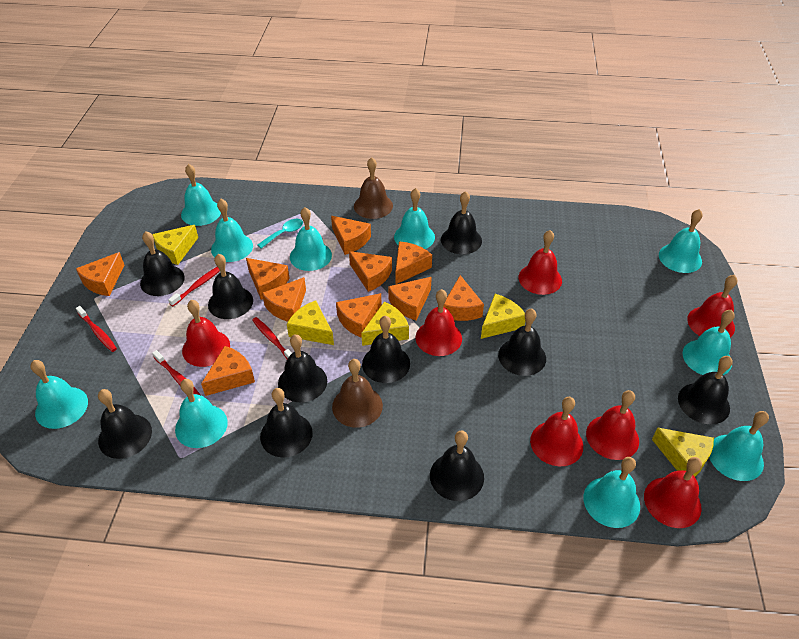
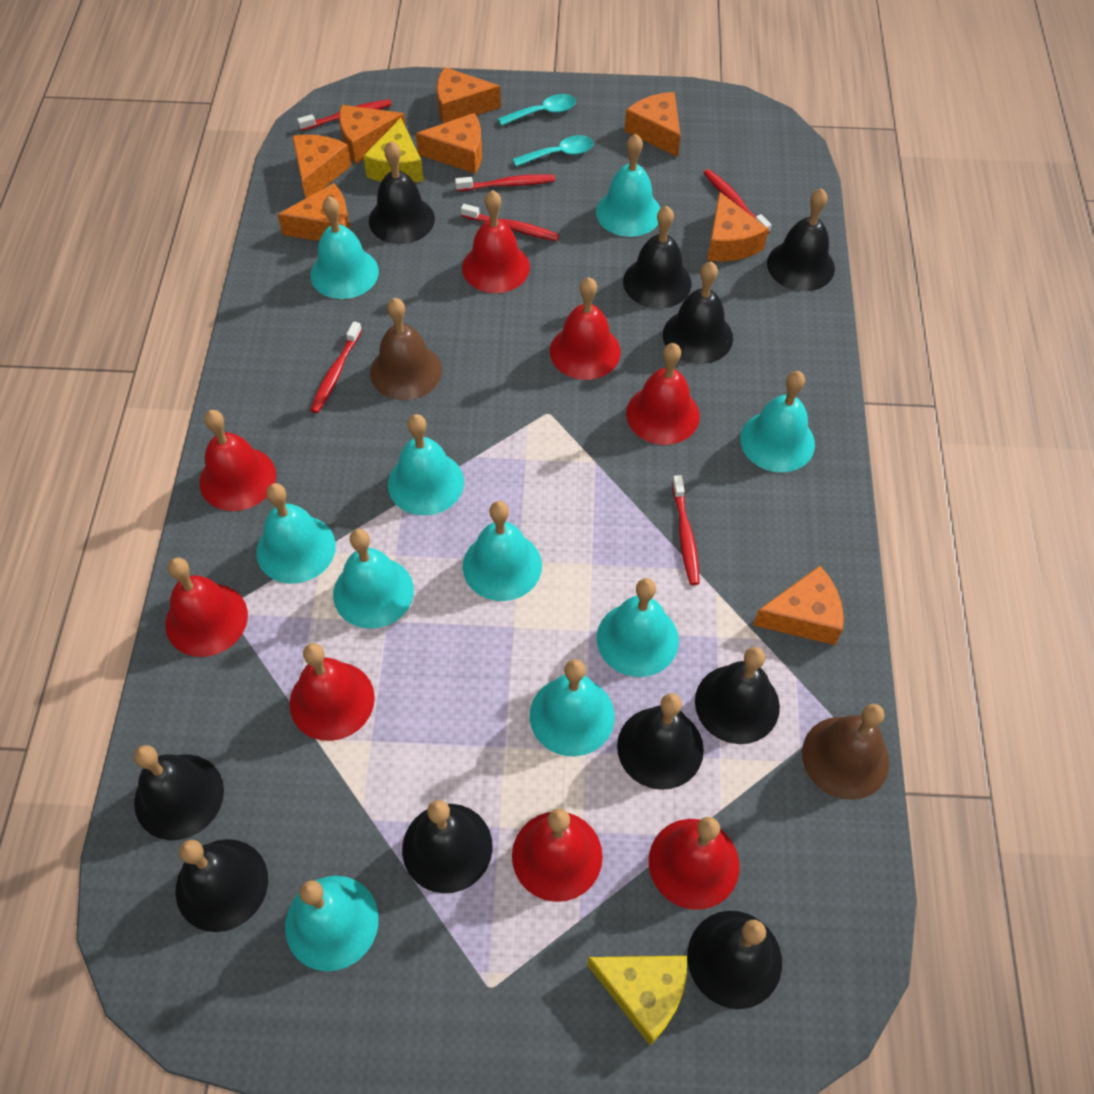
orange cheese: 10 -> 8
red bell: 7 -> 8
red toothbrush: 4 -> 6
turquoise spoon: 1 -> 2
yellow cheese: 5 -> 2

